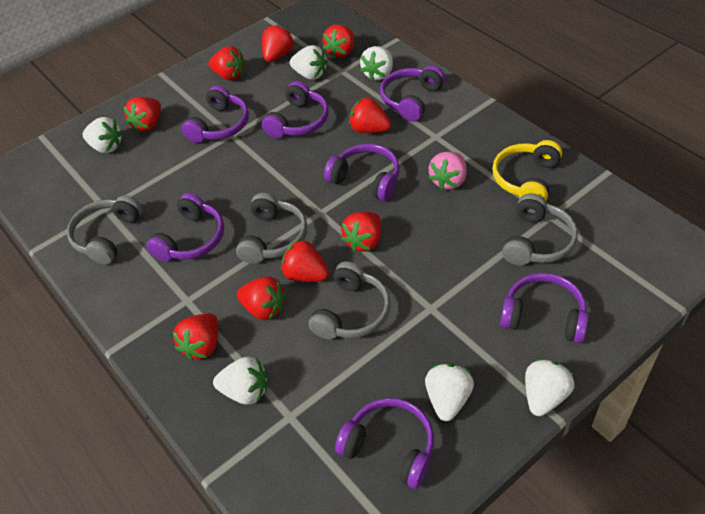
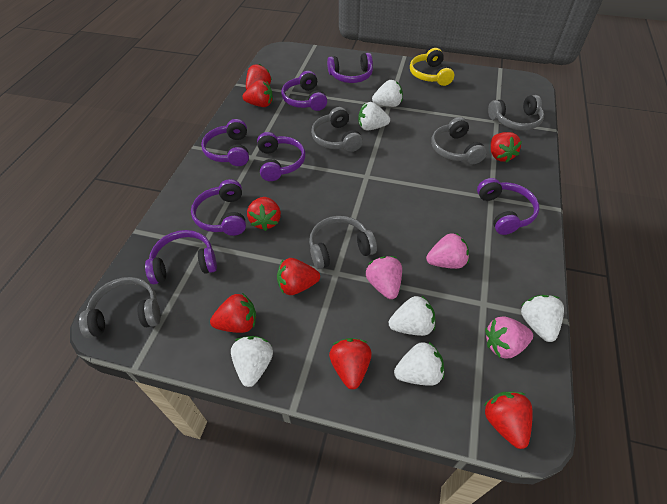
grey headphones: 4 -> 5
pink strawberry: 1 -> 3
red strawberry: 9 -> 8

